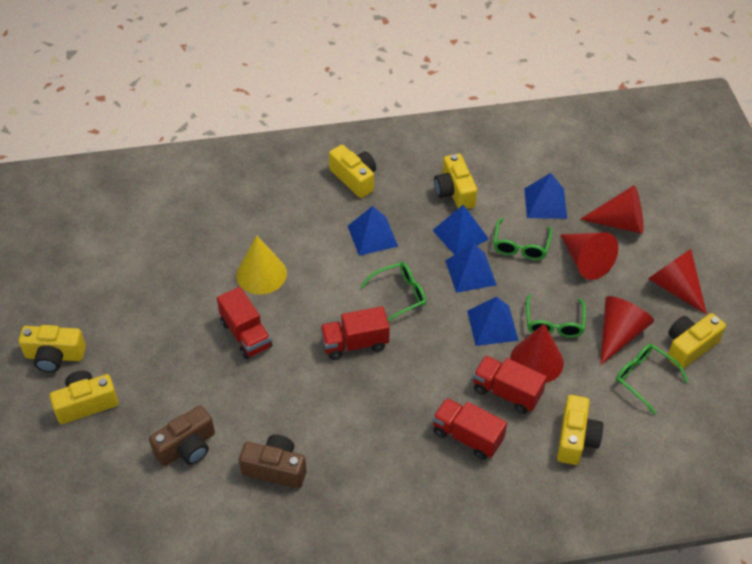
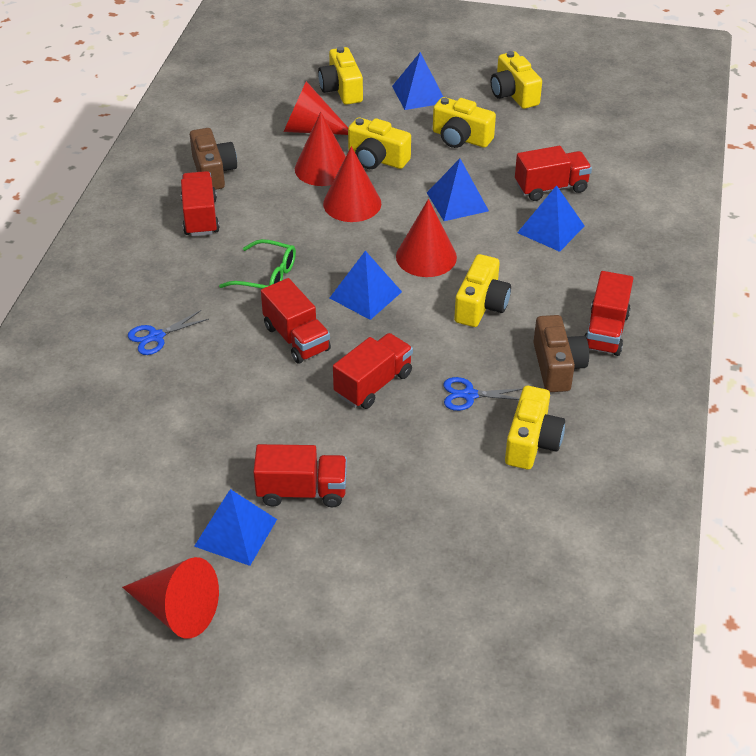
blue scissors: 0 -> 2
green glasses: 4 -> 1
red truck: 4 -> 6
yellow cone: 1 -> 0

